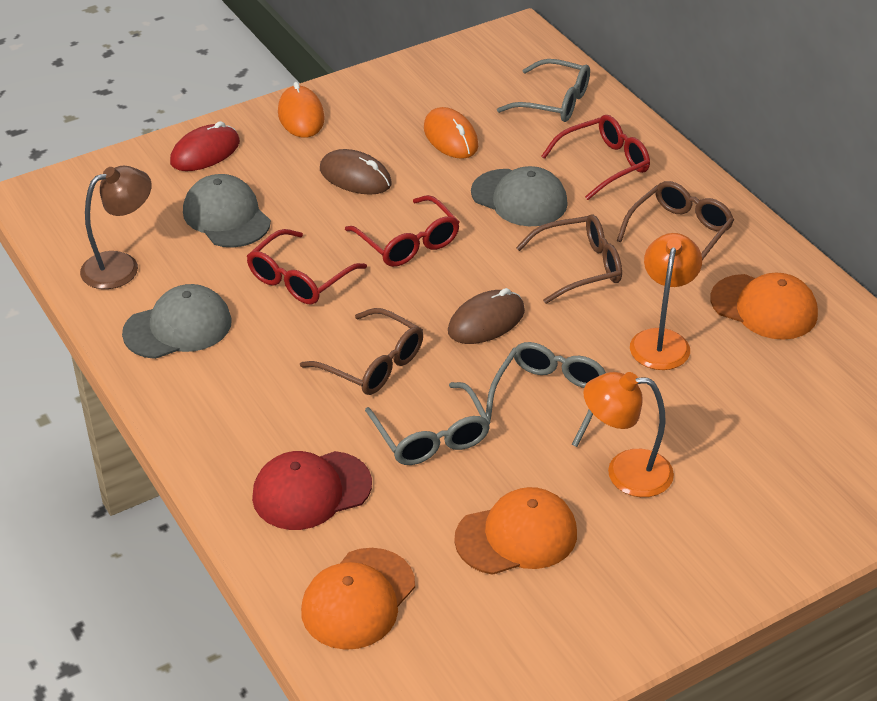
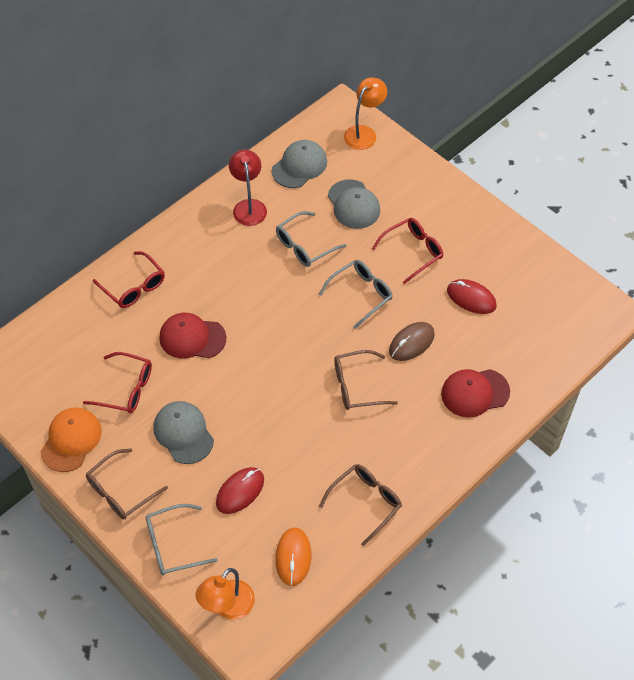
brown lamp: 1 -> 0
brown mouse: 2 -> 1
orange cap: 3 -> 1
orange mouse: 2 -> 1
red cap: 1 -> 2
red lamp: 0 -> 1
red mouse: 1 -> 2

